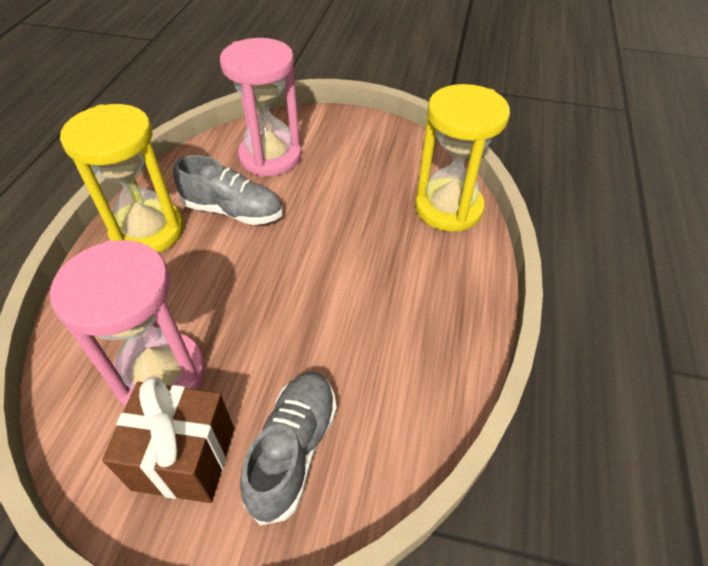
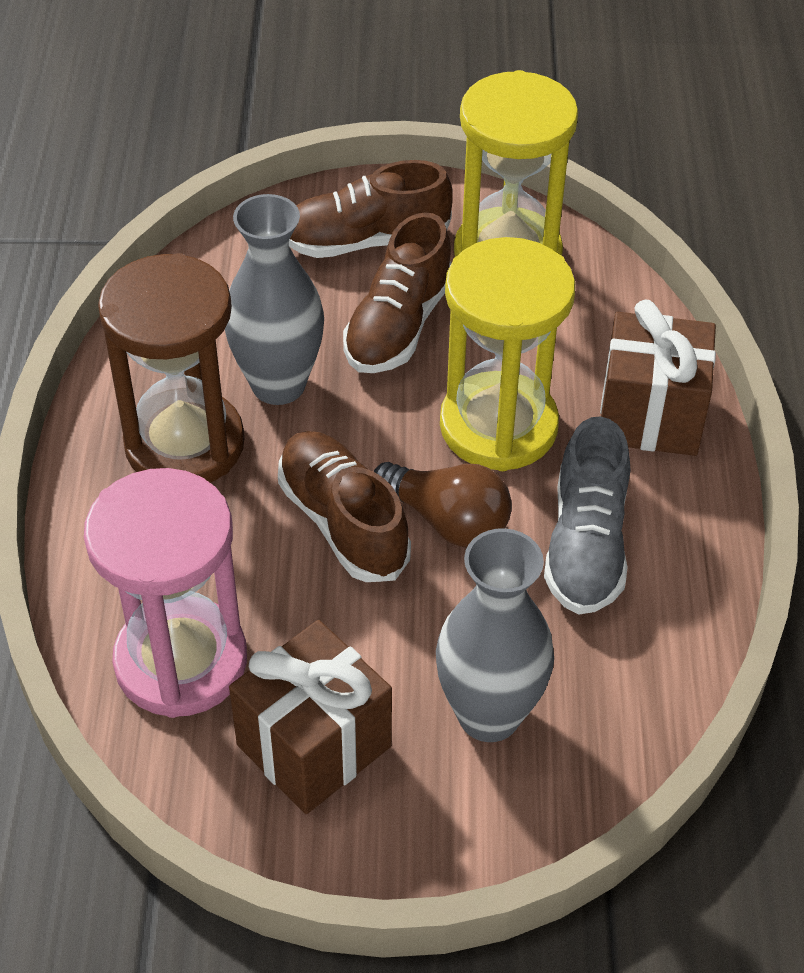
brown gift: 1 -> 2
brown hourglass: 0 -> 1
brown light bulb: 0 -> 1
brown shoe: 0 -> 3
grey shoe: 2 -> 1
grey vase: 0 -> 2
pink hourglass: 2 -> 1

